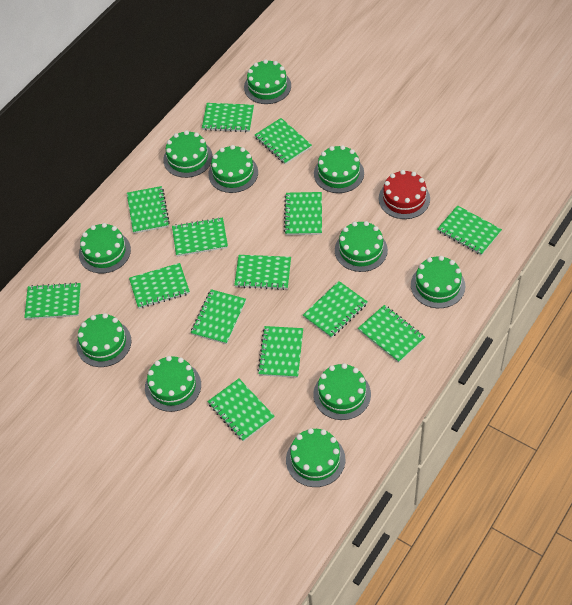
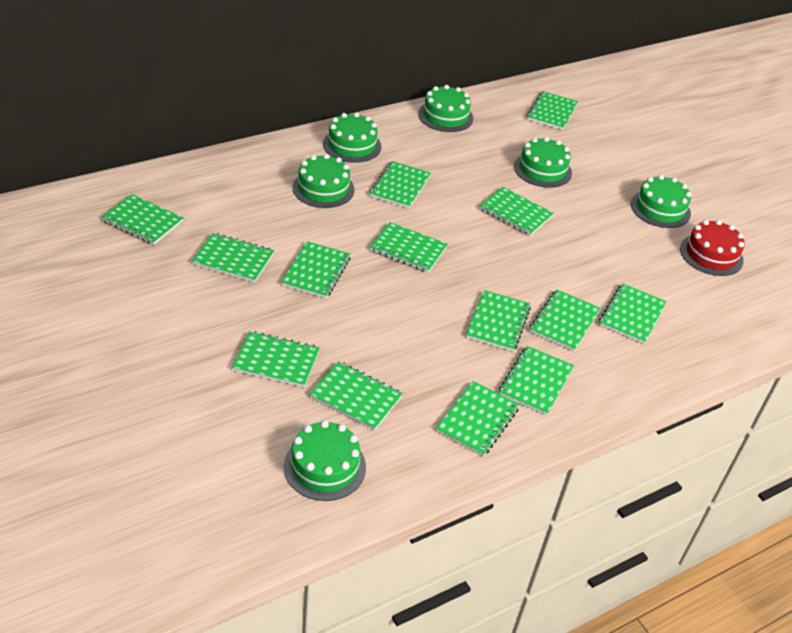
green cake: 11 -> 6

